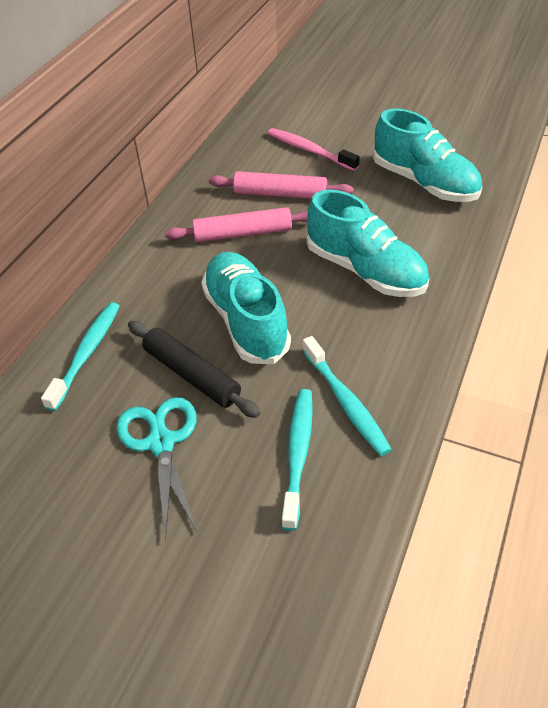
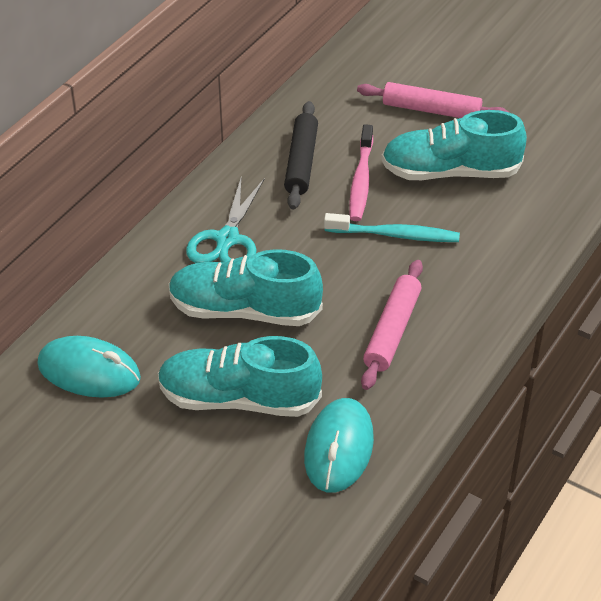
turquoise mouse: 0 -> 2
turquoise toothbrush: 3 -> 1

